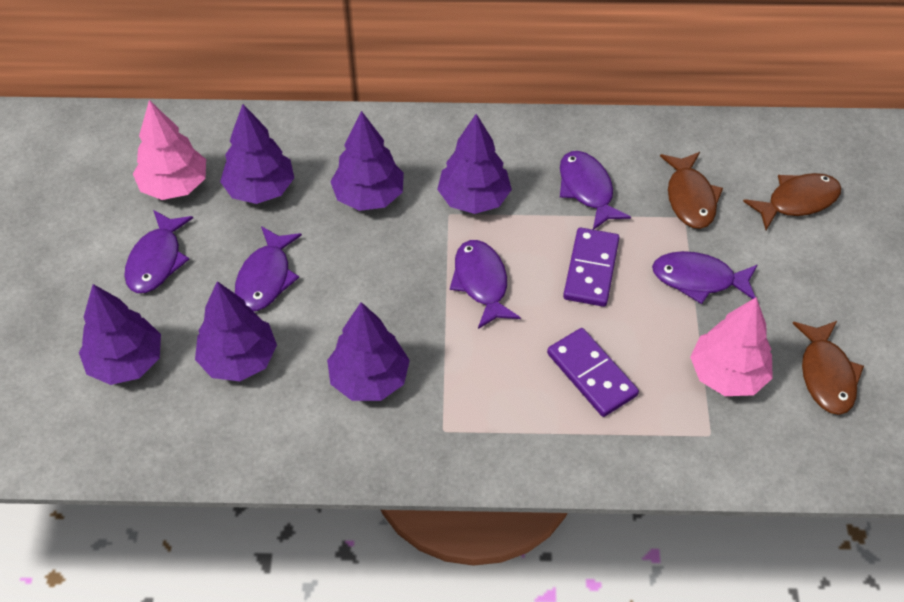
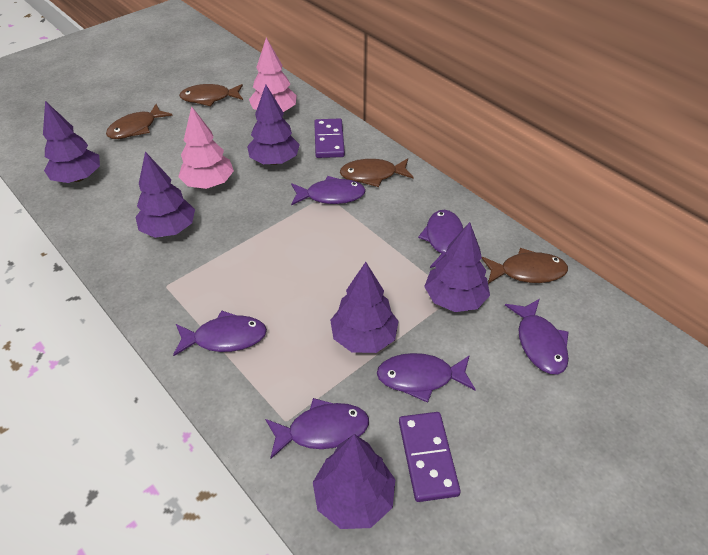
brown fish: 3 -> 4
purple fish: 5 -> 6

